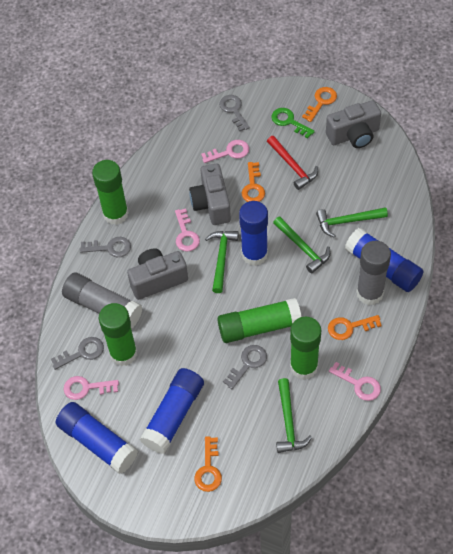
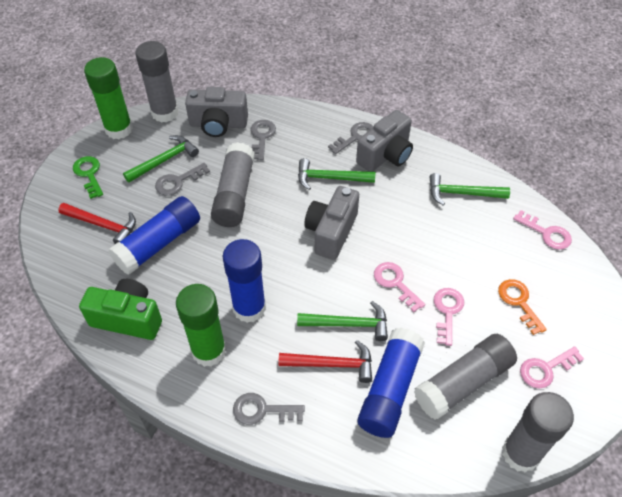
blue glue stick: 4 -> 3
green camera: 0 -> 1
green glue stick: 4 -> 2
grey glue stick: 2 -> 4
orange key: 4 -> 1
red hammer: 1 -> 2

